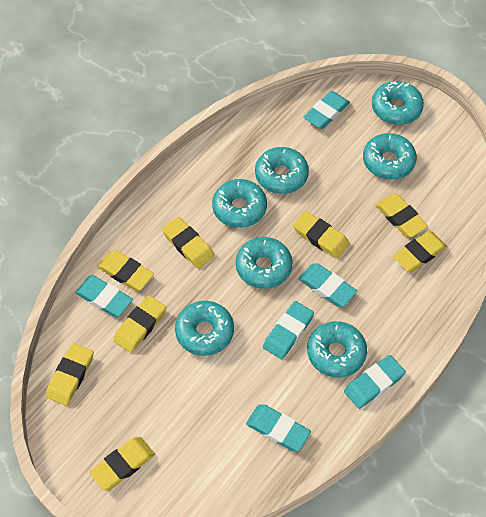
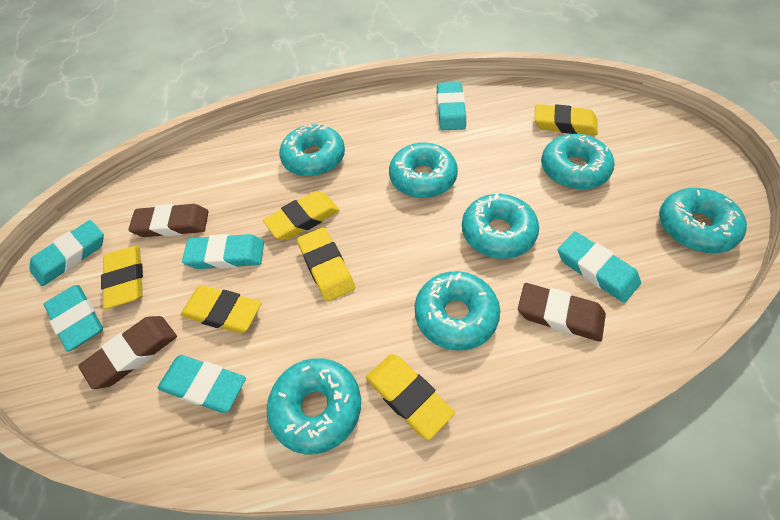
brown eraser: 0 -> 3
yellow eraser: 8 -> 6

